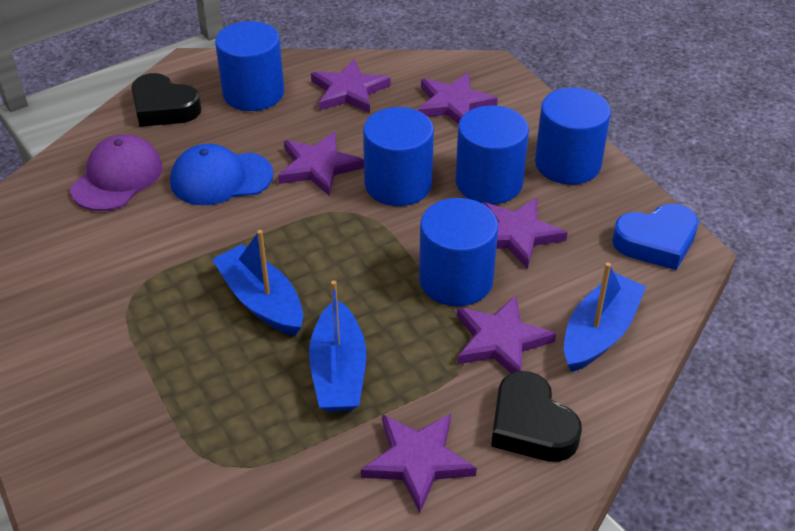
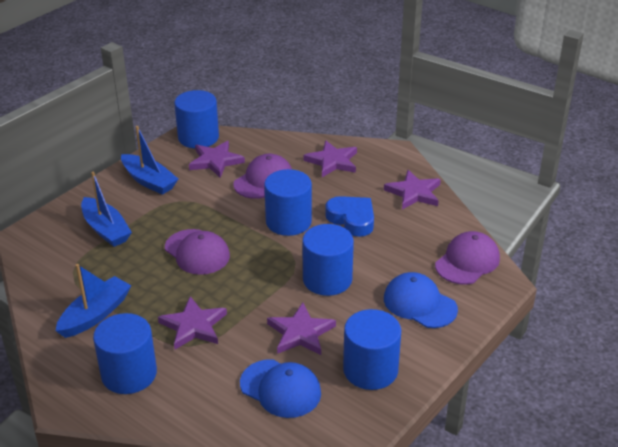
black heart: 2 -> 0
blue cap: 1 -> 2
purple cap: 1 -> 3
purple star: 6 -> 5

